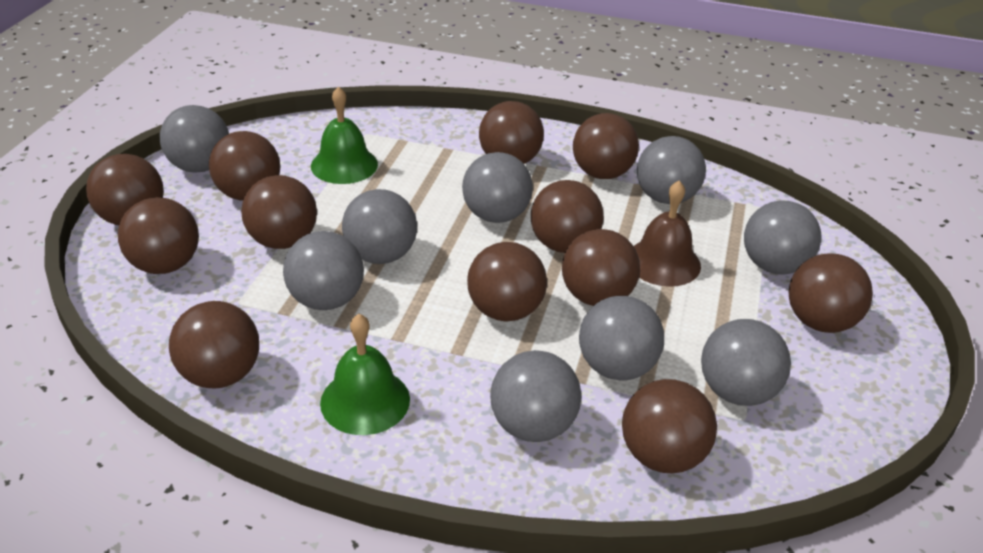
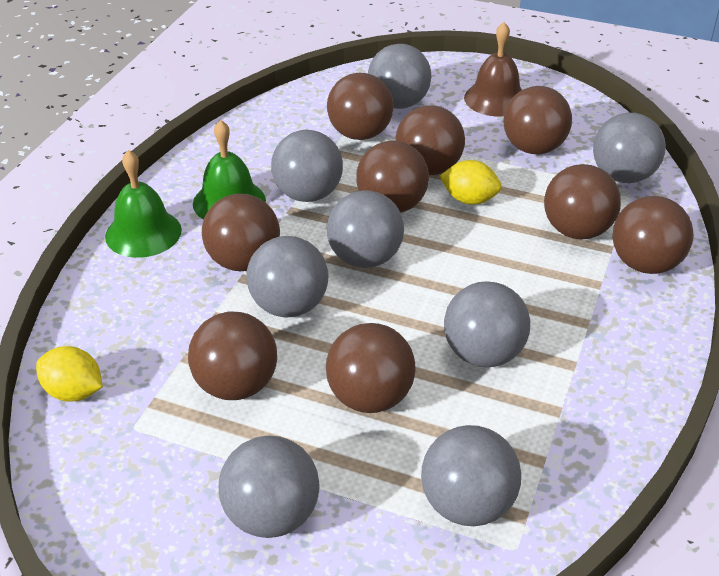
brown ball: 12 -> 9
grey ball: 9 -> 8
yellow lemon: 0 -> 2

